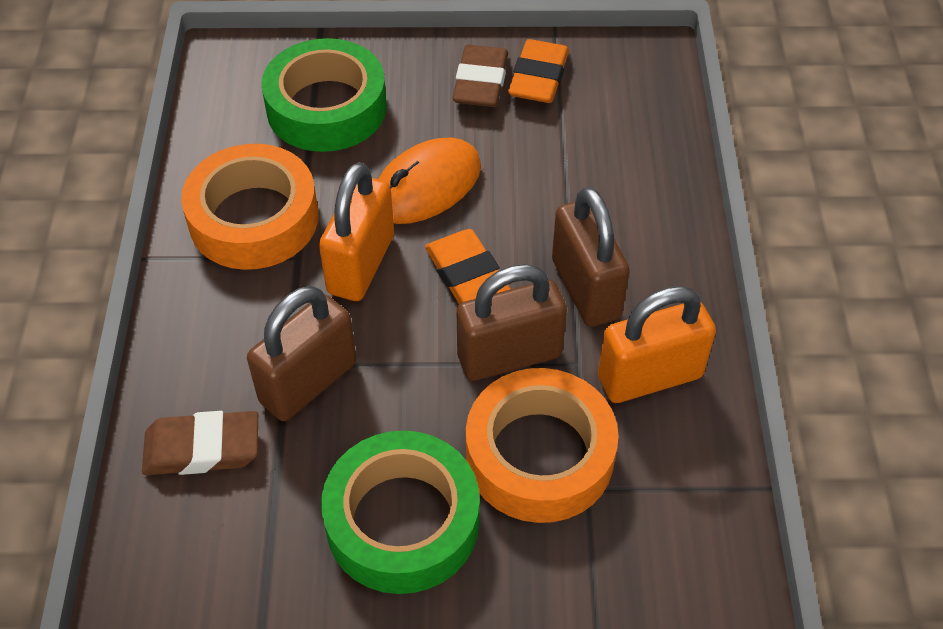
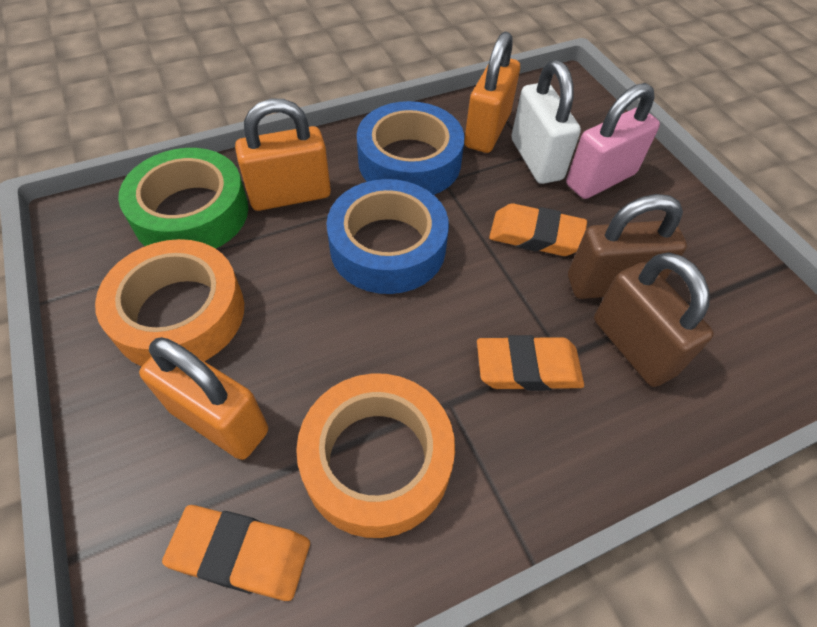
blue tape: 0 -> 2
brown eraser: 2 -> 0
brown padlock: 3 -> 2
green tape: 2 -> 1
orange eraser: 2 -> 3
orange mouse: 1 -> 0
orange padlock: 2 -> 3
pink padlock: 0 -> 1
white padlock: 0 -> 1

